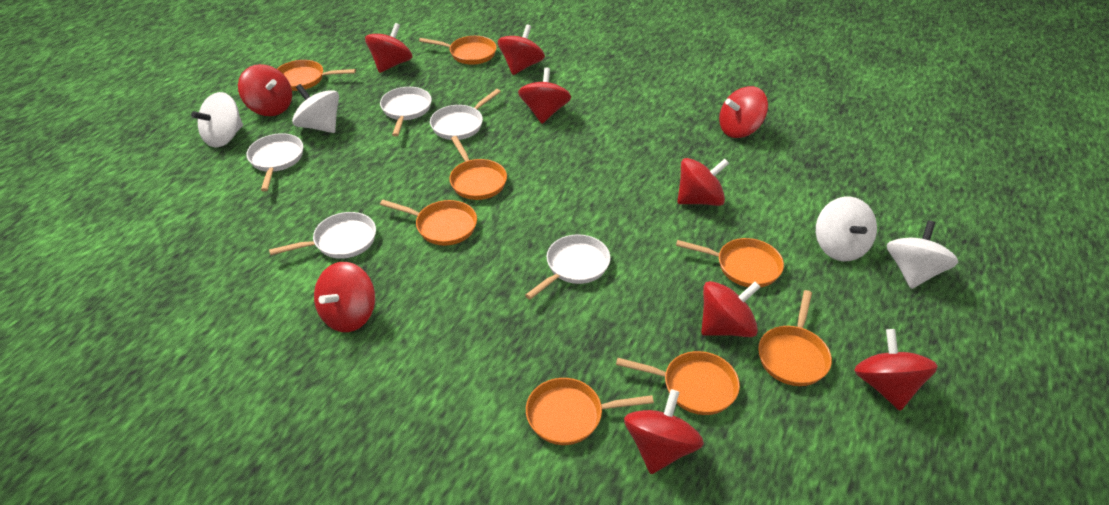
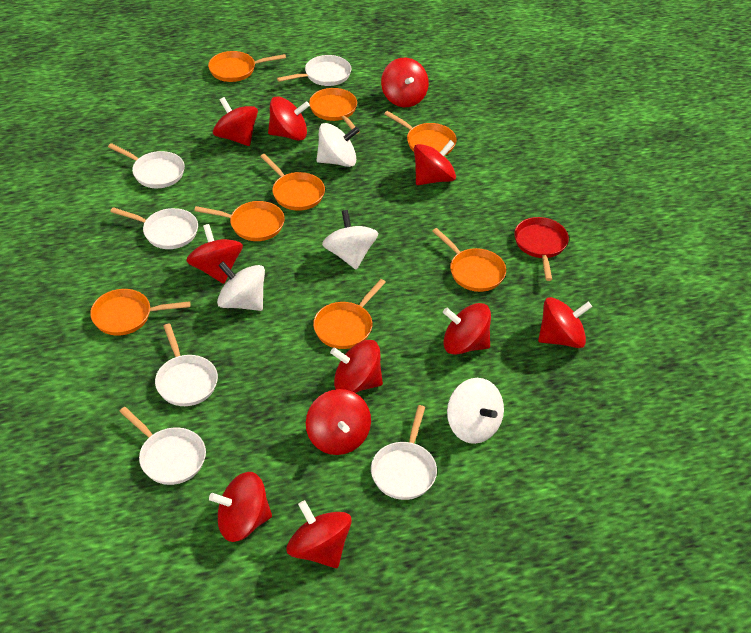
red pan: 0 -> 1
red spinning top: 10 -> 11
white pan: 5 -> 6

